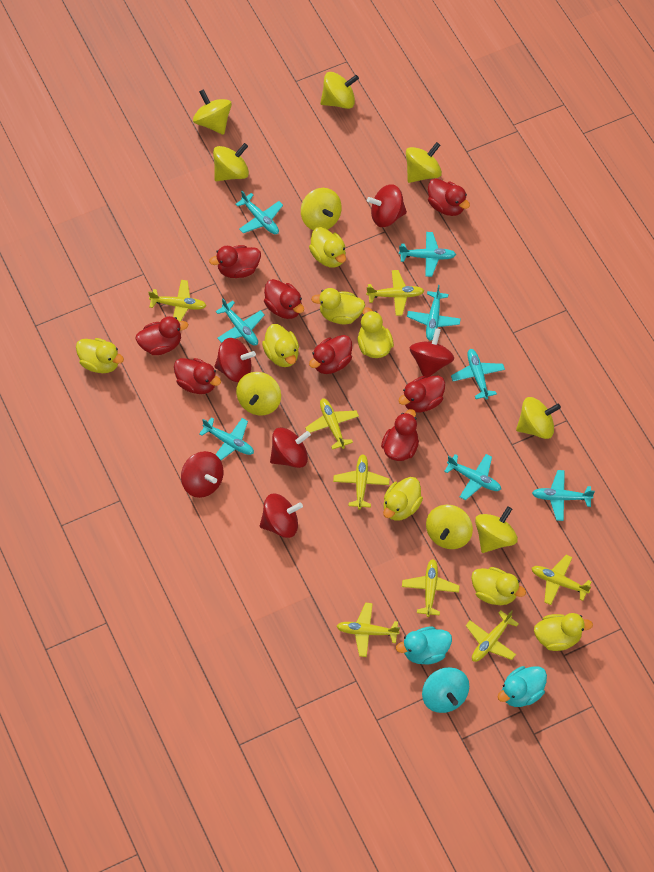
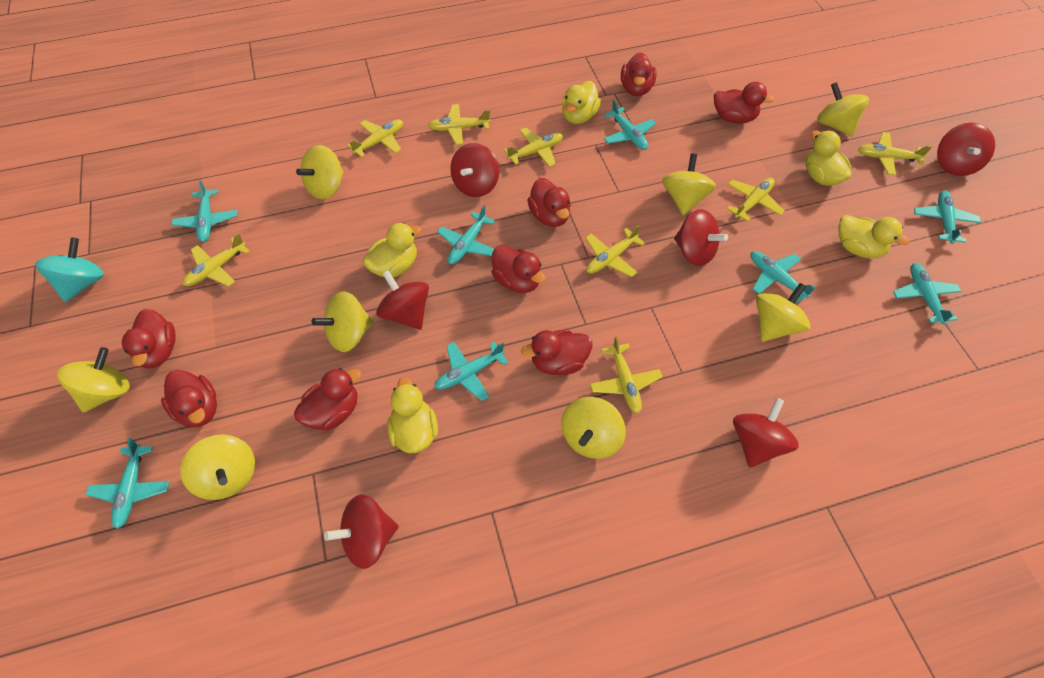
turquoise duck: 2 -> 0
yellow duck: 8 -> 5
yellow spinning top: 9 -> 8

